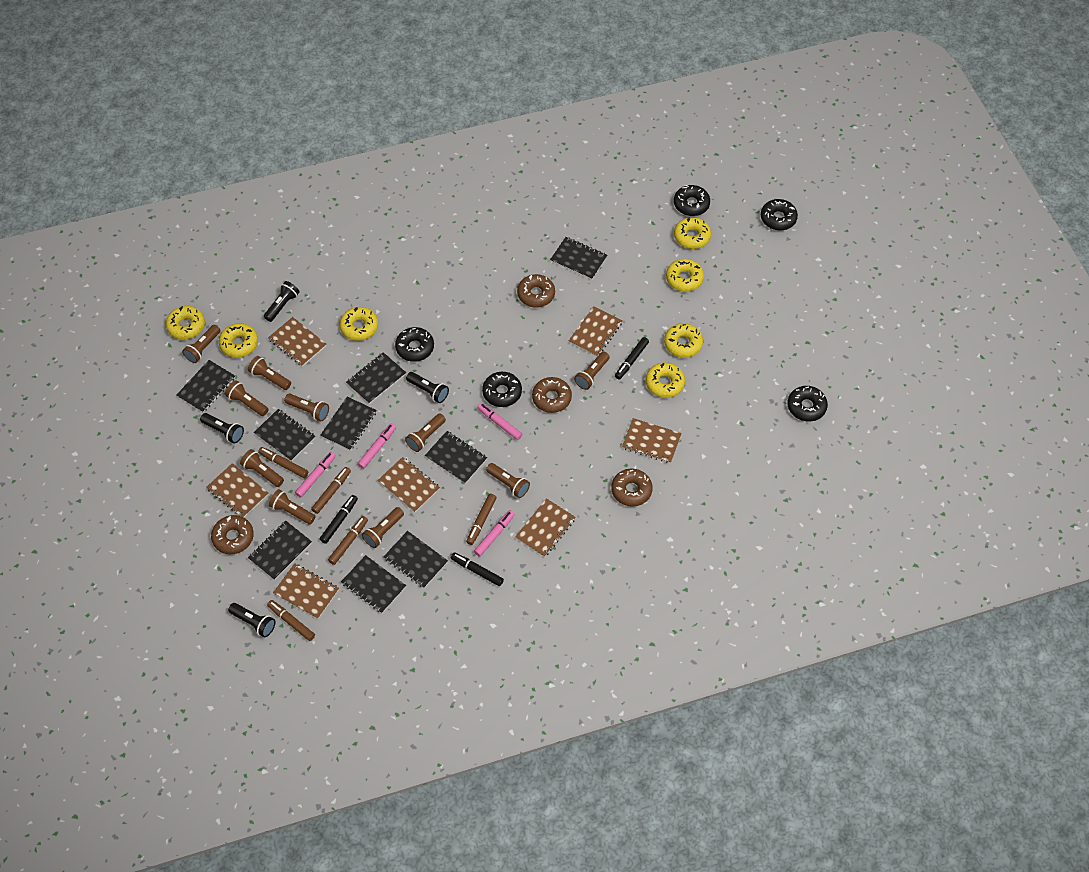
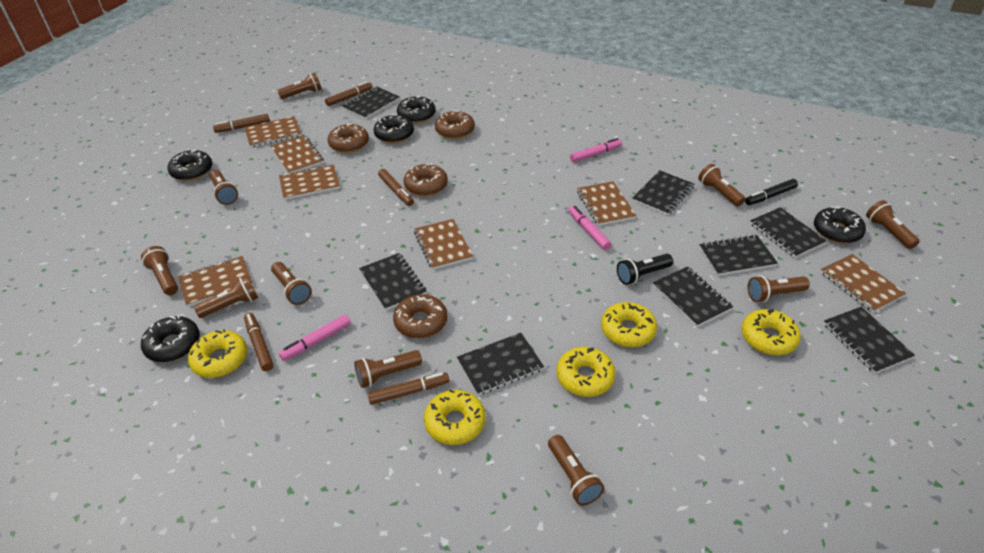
black flashlight: 4 -> 1
black marker: 3 -> 1
black notebook: 9 -> 8
pink marker: 4 -> 3
yellow donut: 7 -> 5

